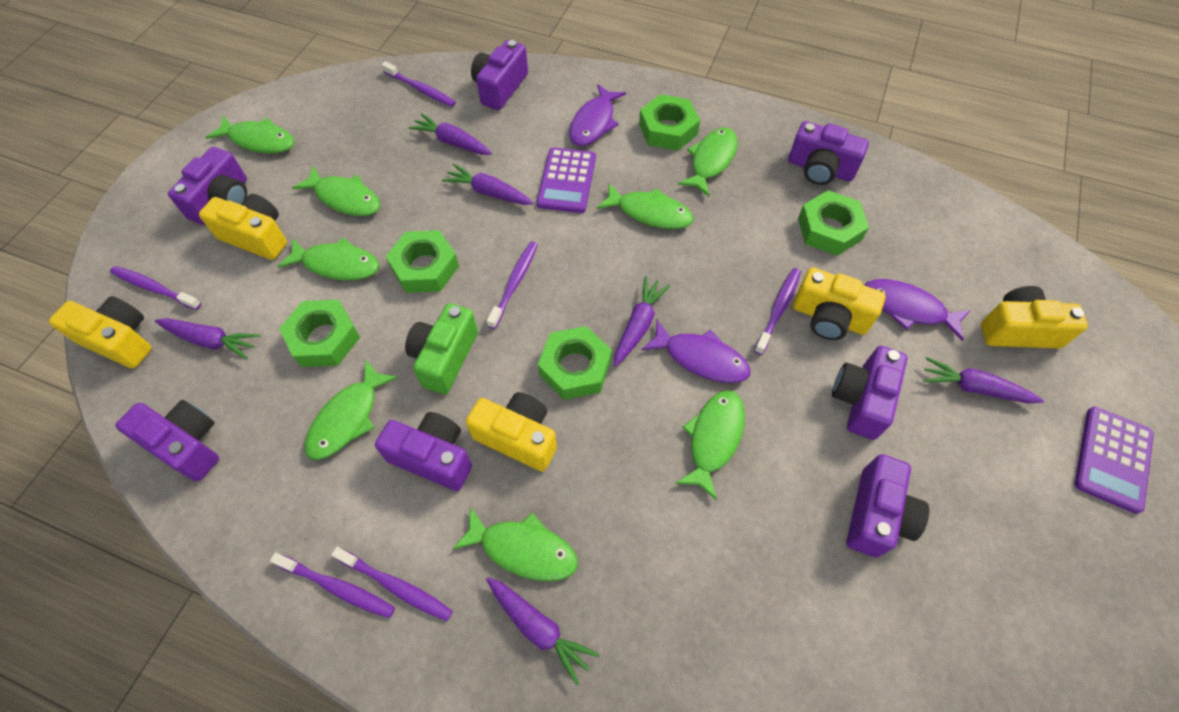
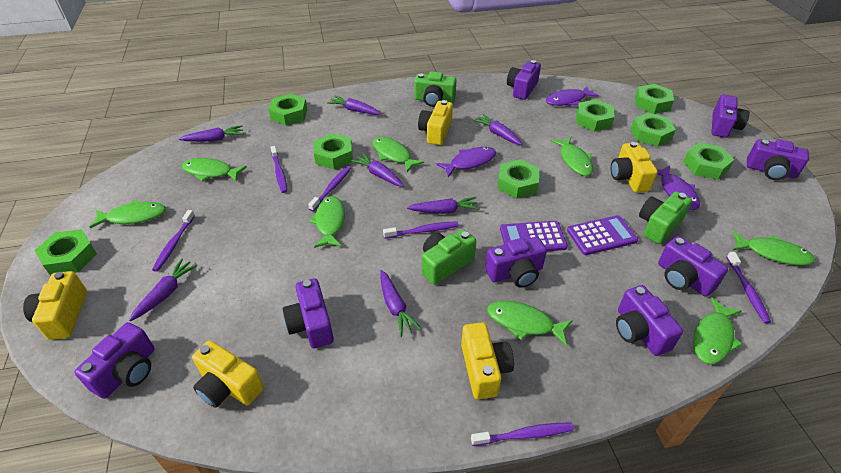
green camera: 1 -> 3
green nut: 5 -> 8
purple camera: 7 -> 8
purple carrot: 6 -> 7

